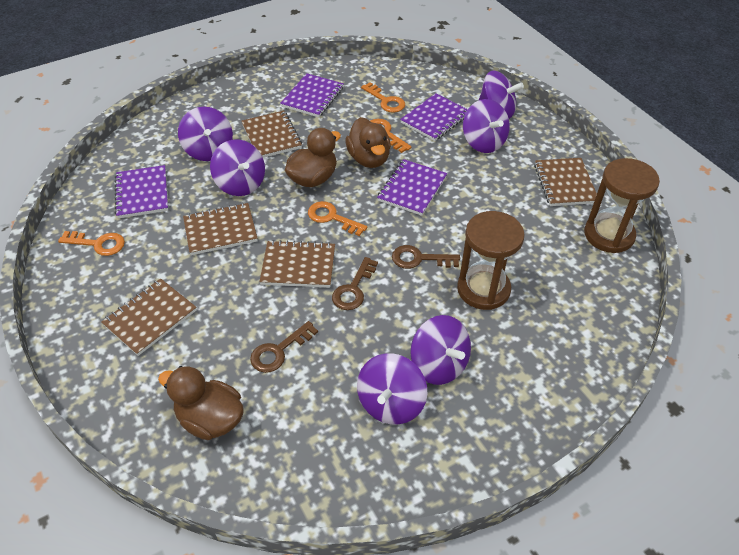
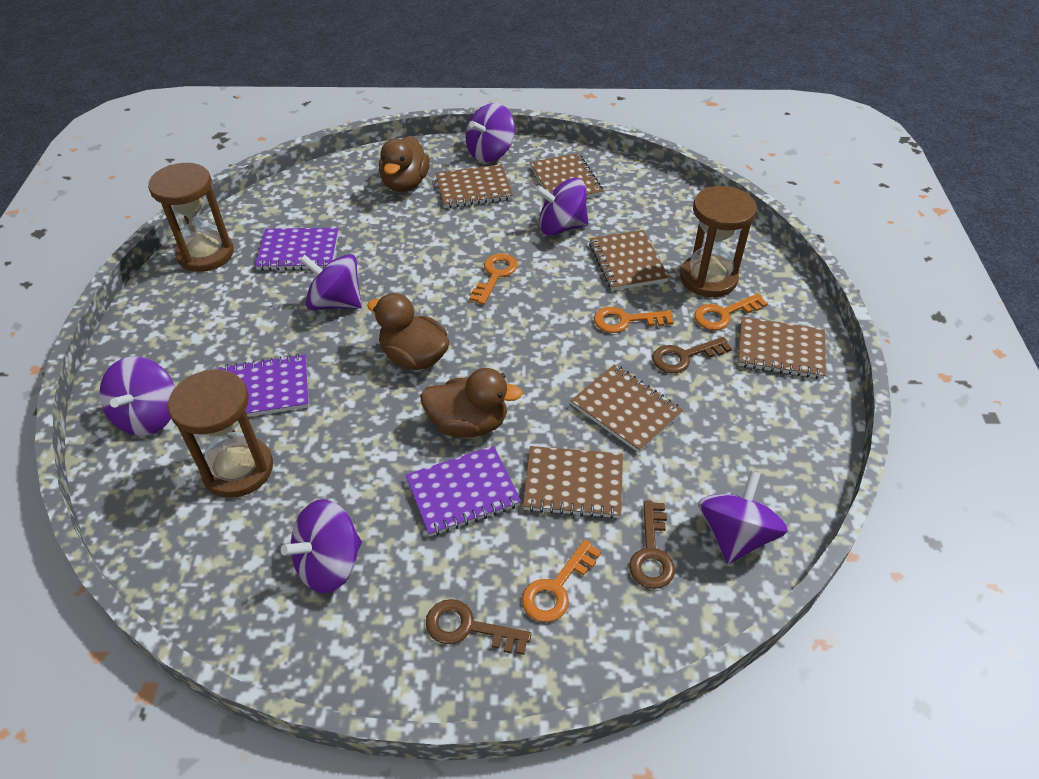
brown hourglass: 2 -> 3
brown notebook: 5 -> 6
purple notebook: 4 -> 3

